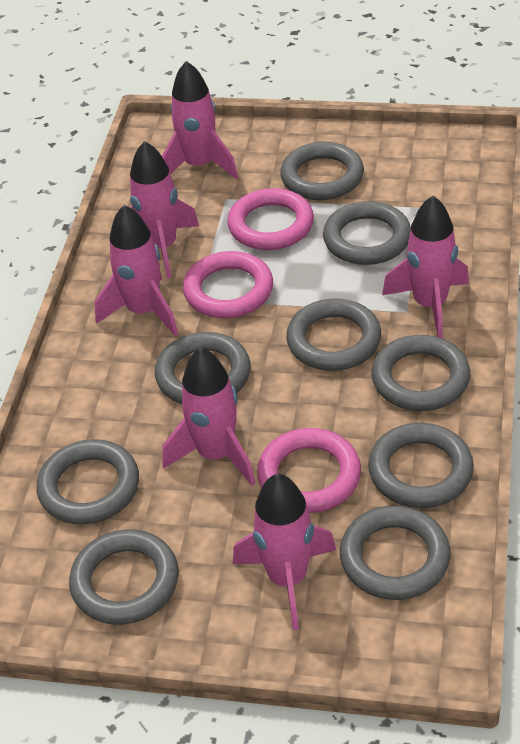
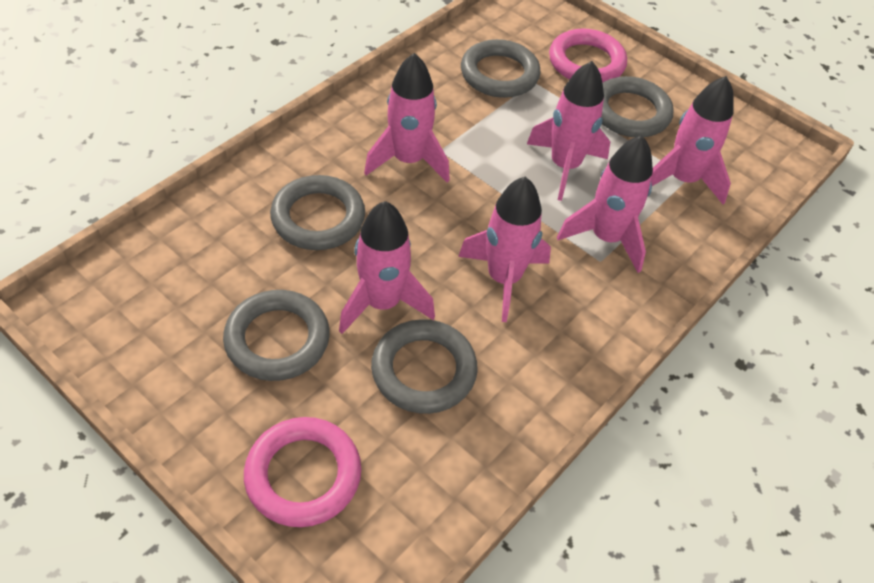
grey ring: 9 -> 5
pink ring: 3 -> 2

